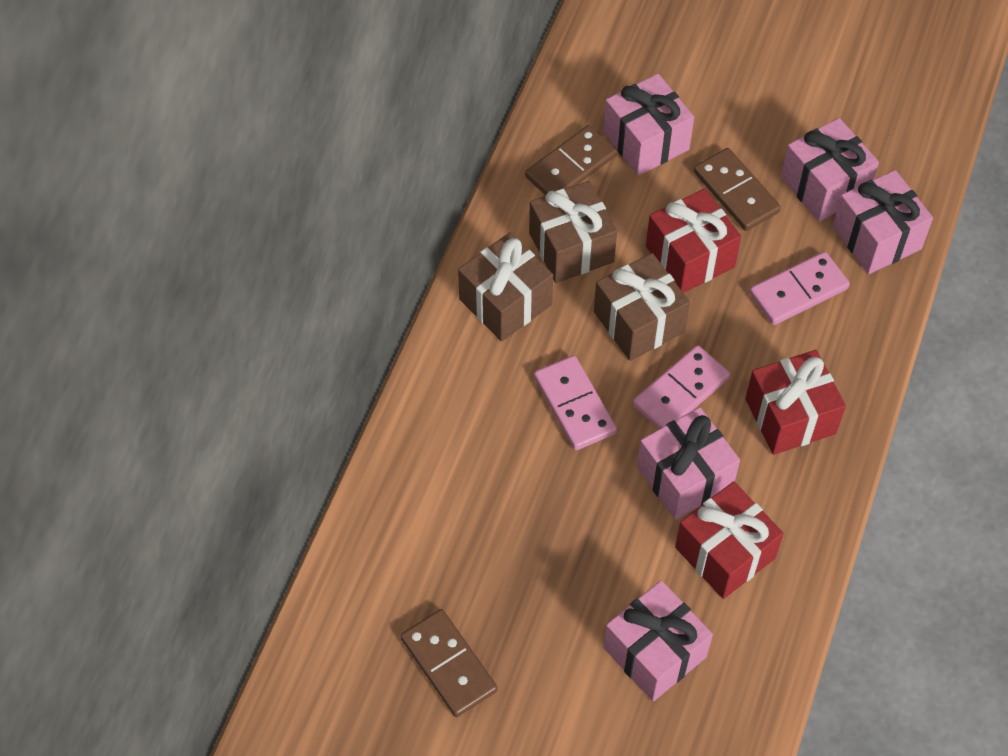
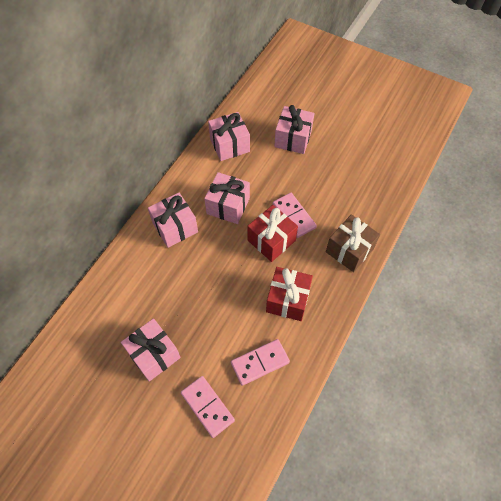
brown domino: 3 -> 0
brown gift: 3 -> 1
red gift: 3 -> 2

